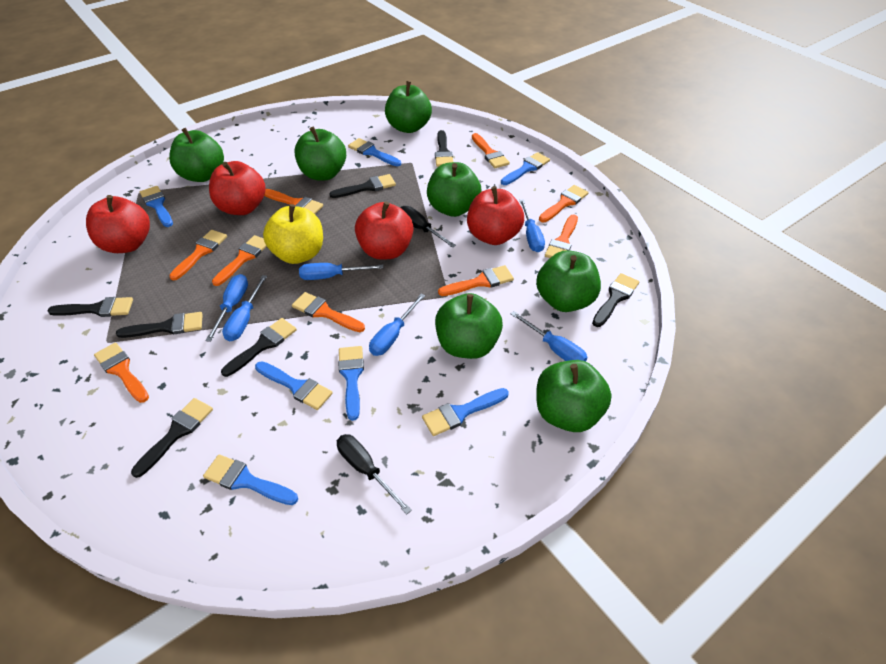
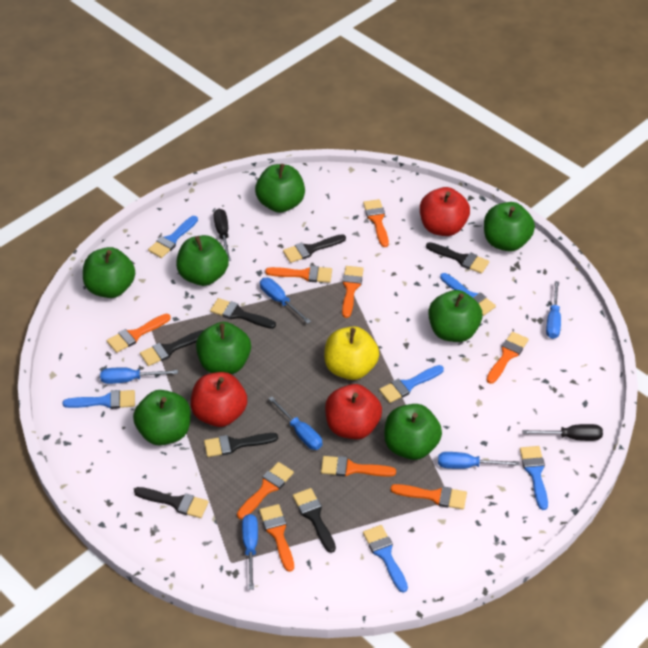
blue brush: 7 -> 6
green apple: 7 -> 8
red apple: 4 -> 3

